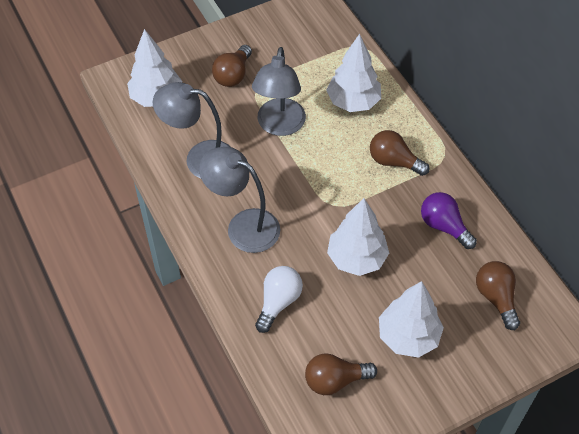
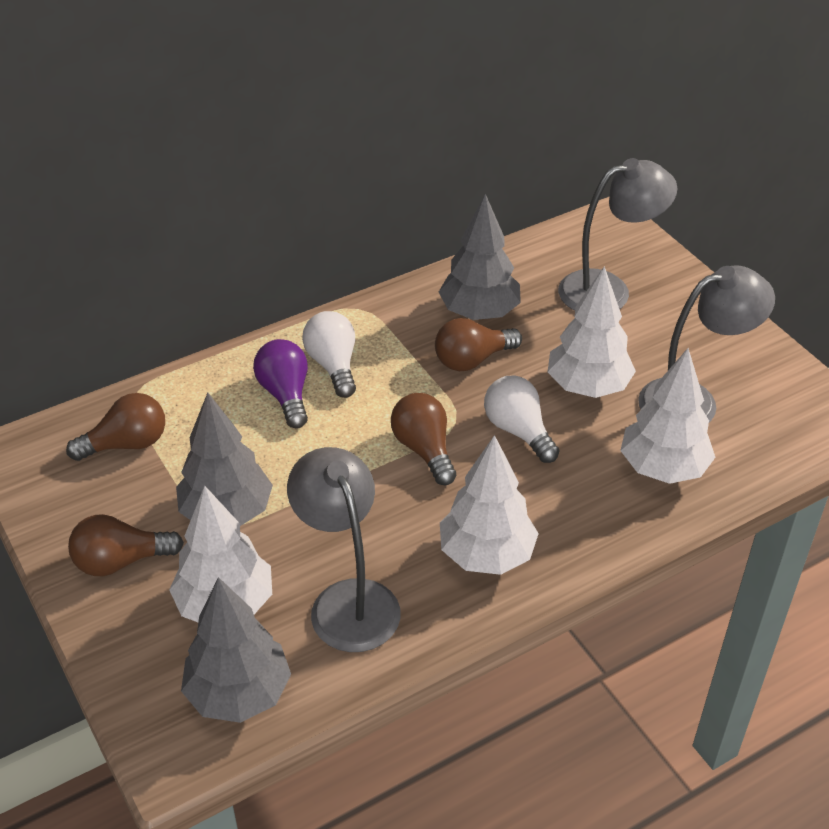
grey tree: 0 -> 3
white light bulb: 1 -> 2

